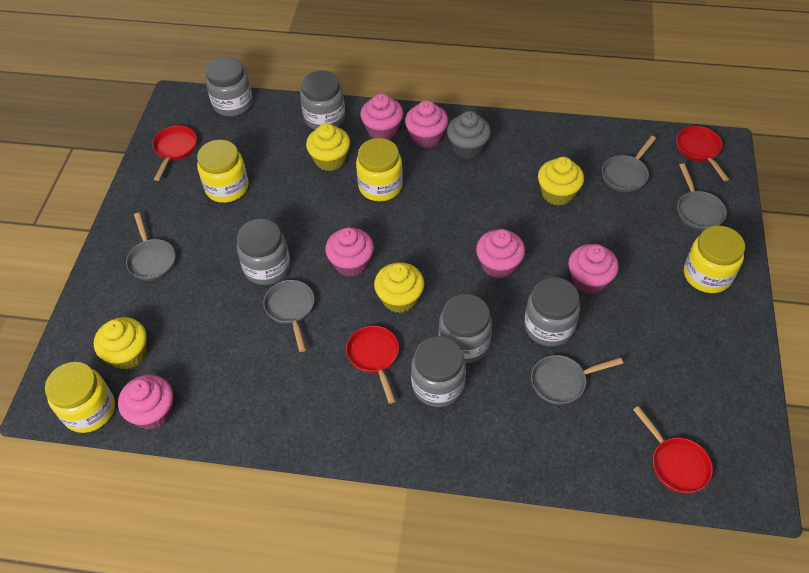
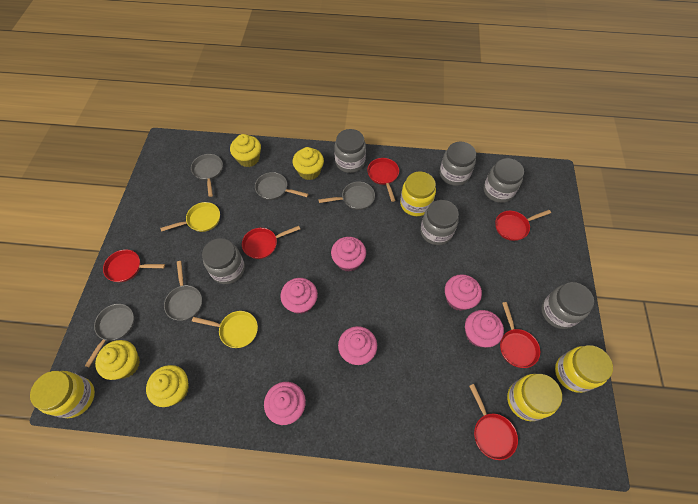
grey cupcake: 1 -> 0
red pan: 4 -> 6
yellow pan: 0 -> 2

